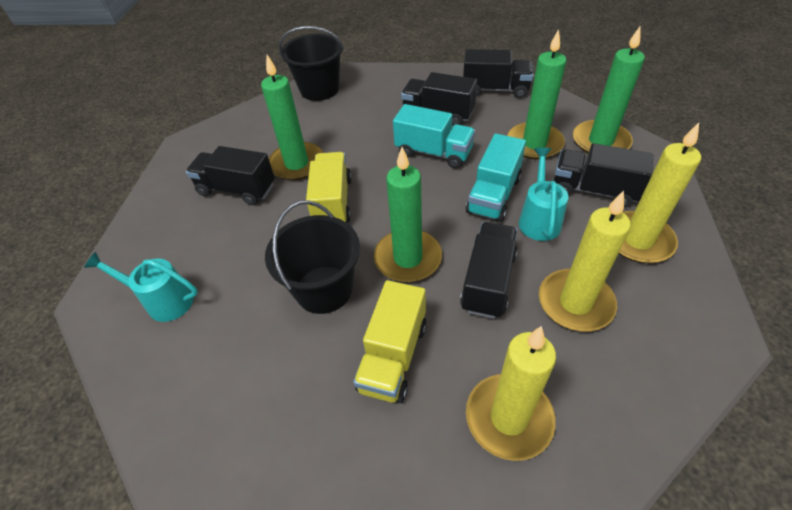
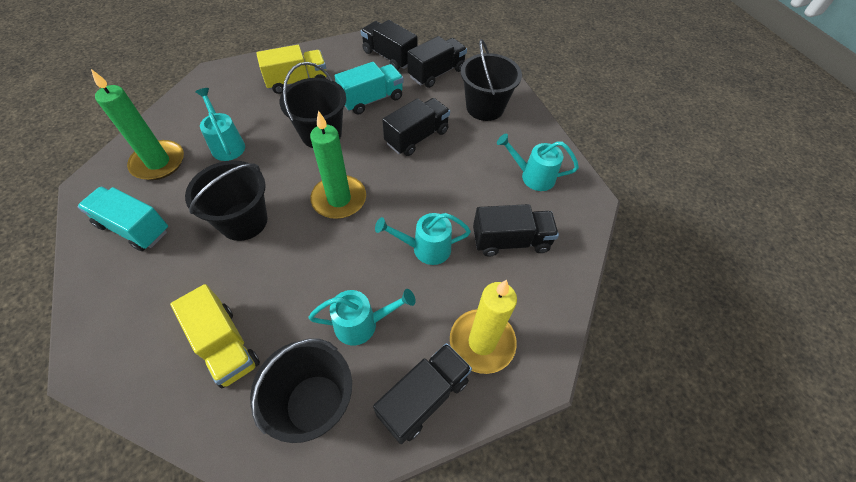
black bucket: 2 -> 4
green candle: 4 -> 2
turquoise watering can: 2 -> 4
yellow candle: 3 -> 1

